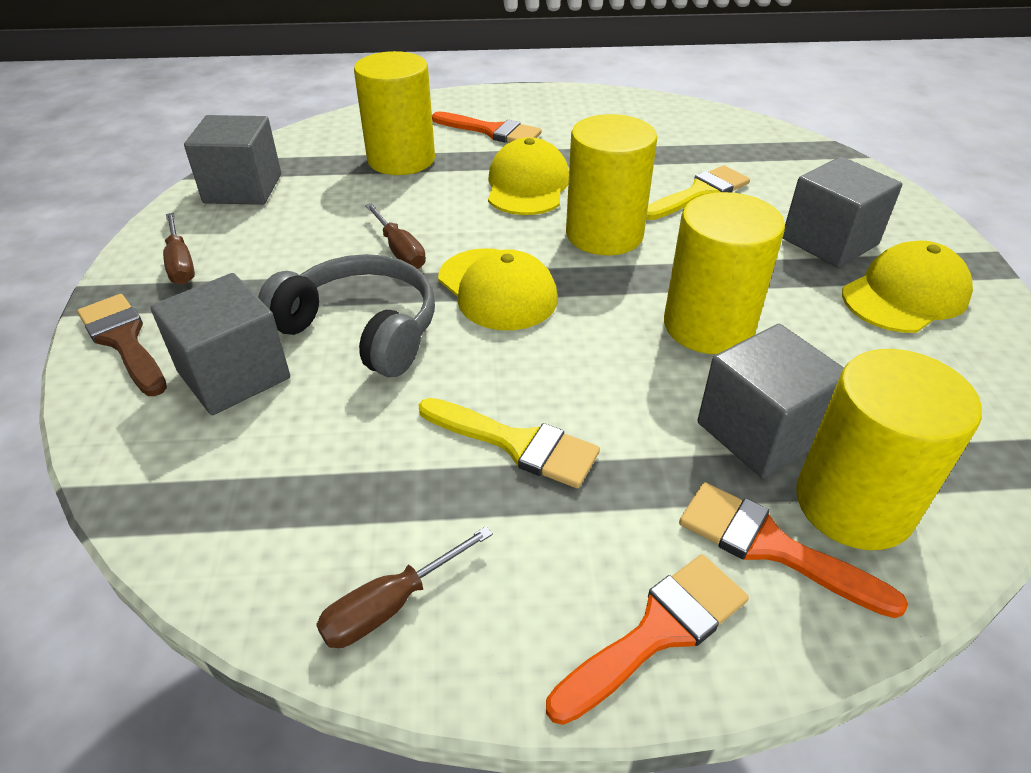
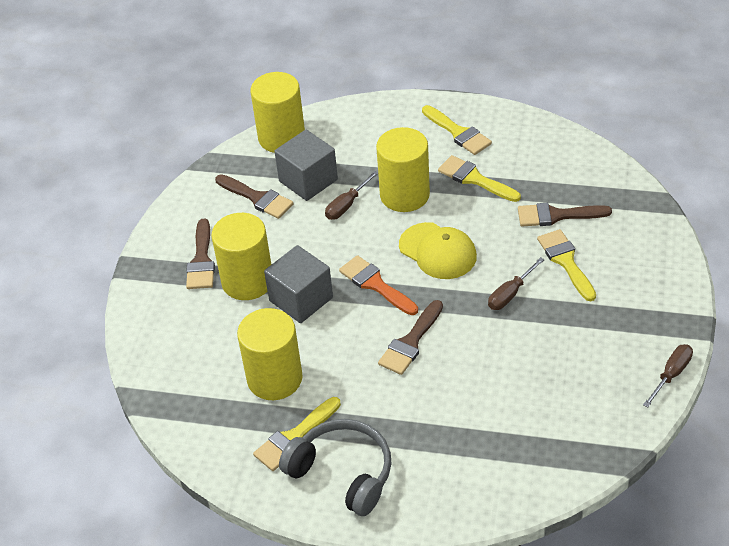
brown brush: 1 -> 4
grey cube: 4 -> 2
orange brush: 3 -> 1
yellow brush: 2 -> 4
yellow cap: 3 -> 1

